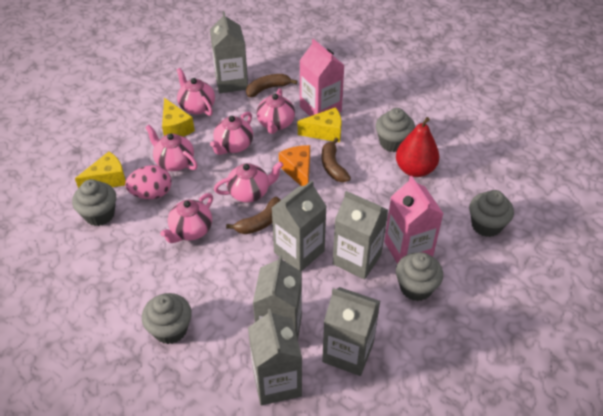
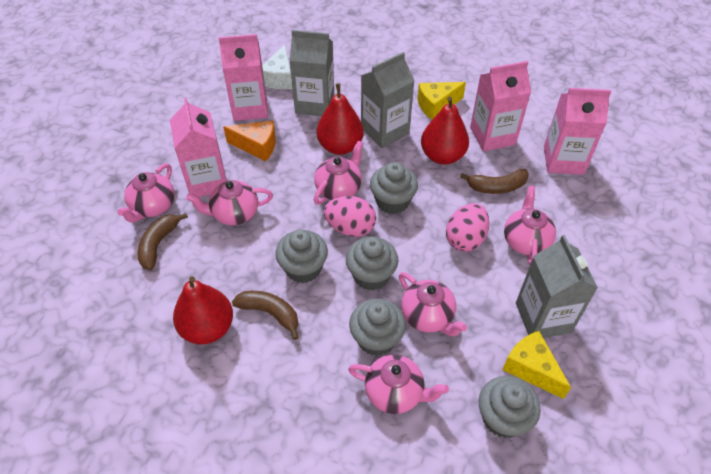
grey carton: 6 -> 3
pink carton: 2 -> 4
pink egg: 1 -> 2
red pear: 1 -> 3
white cheese: 0 -> 1
yellow cheese: 3 -> 2

